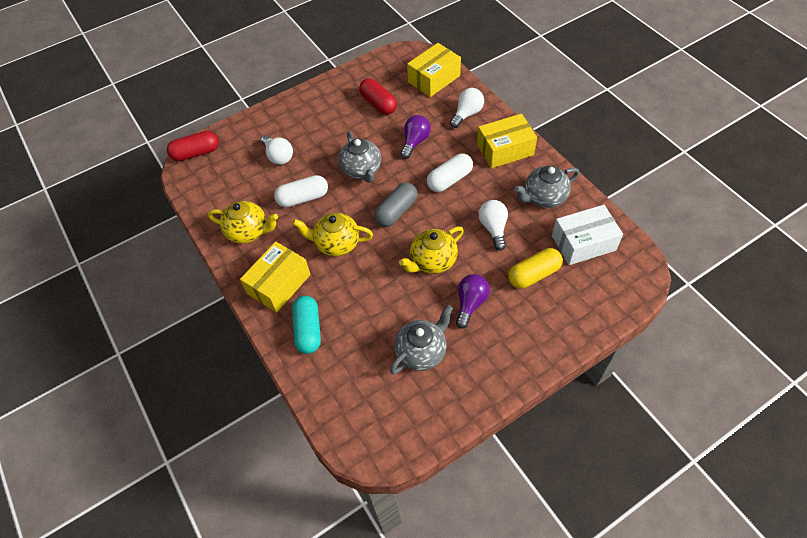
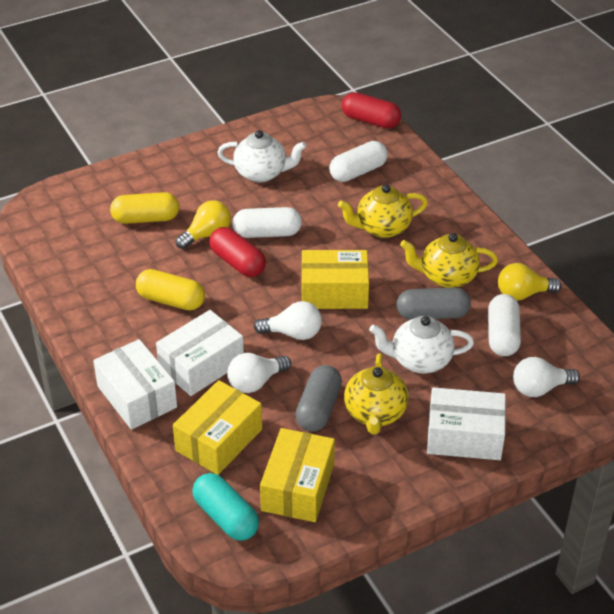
grey capsule: 1 -> 2
grey teapot: 3 -> 0
purple light bulb: 2 -> 0
white box: 1 -> 3
white capsule: 2 -> 3
white teapot: 0 -> 2
yellow capsule: 1 -> 2
yellow light bulb: 0 -> 2

